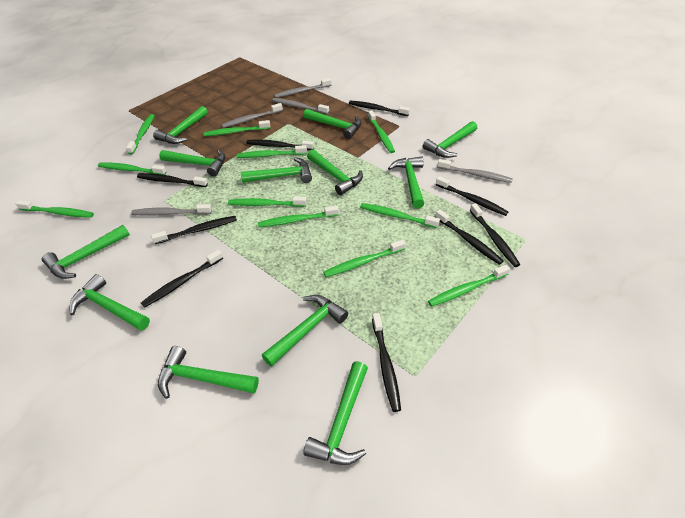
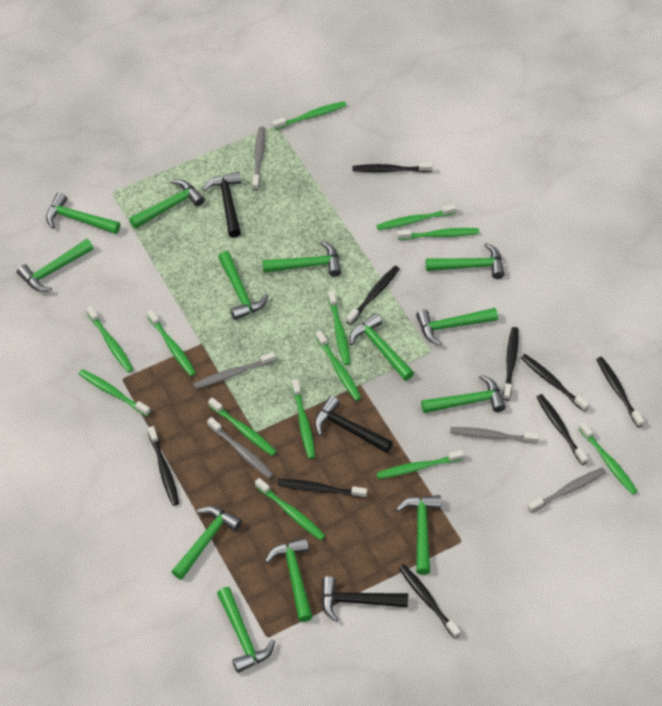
black hammer: 0 -> 3
green hammer: 12 -> 13
green toothbrush: 11 -> 13

